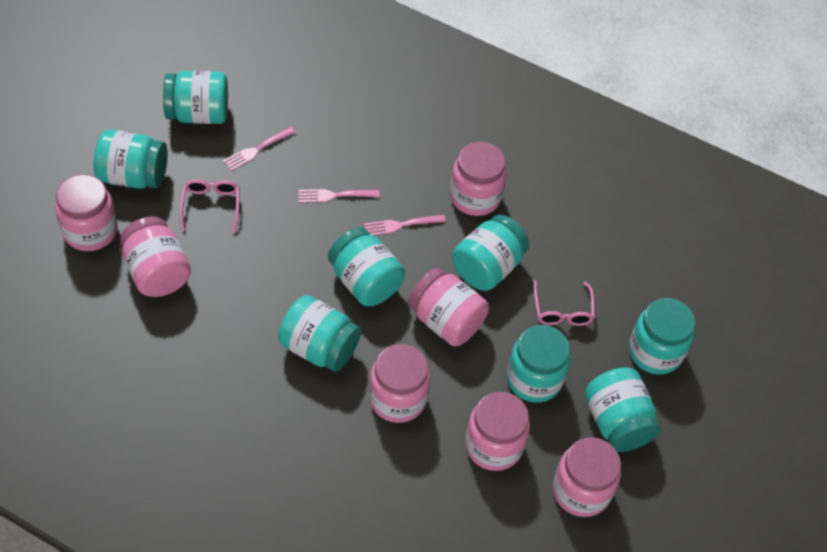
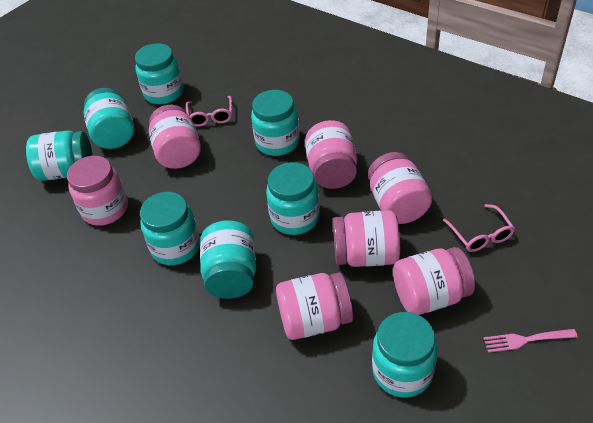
pink fork: 3 -> 1

